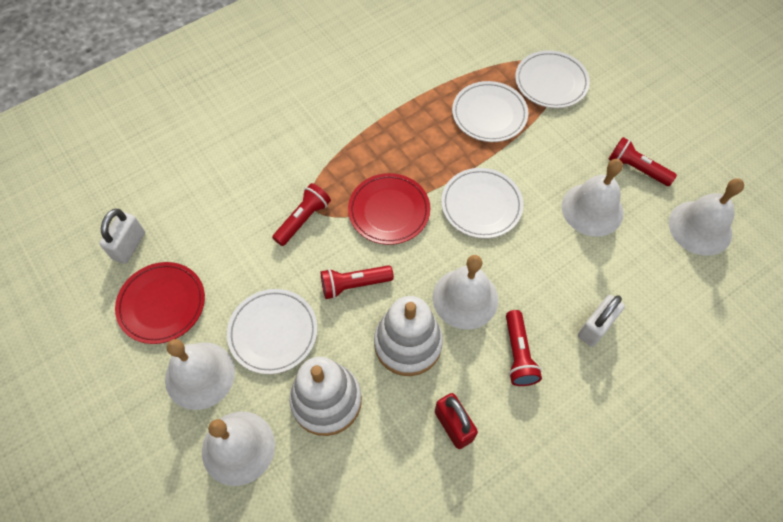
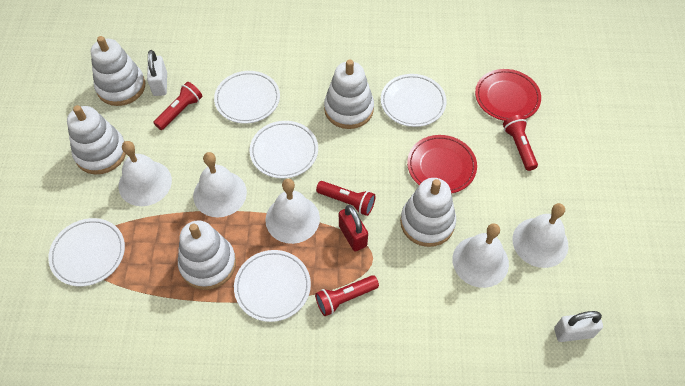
white plate: 4 -> 5
white stacking toy: 2 -> 5

